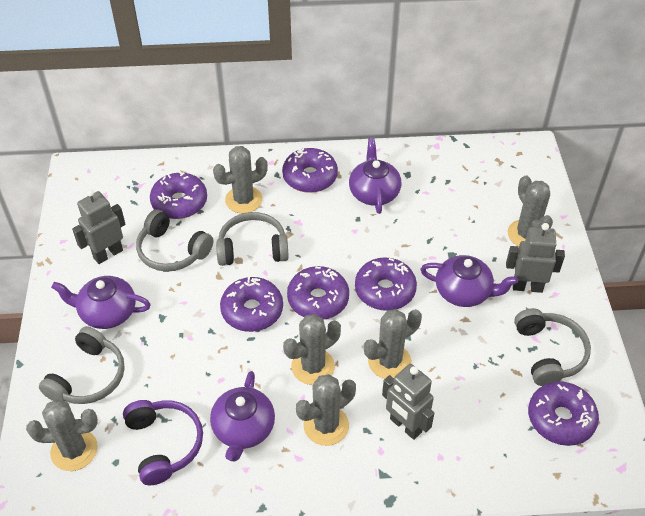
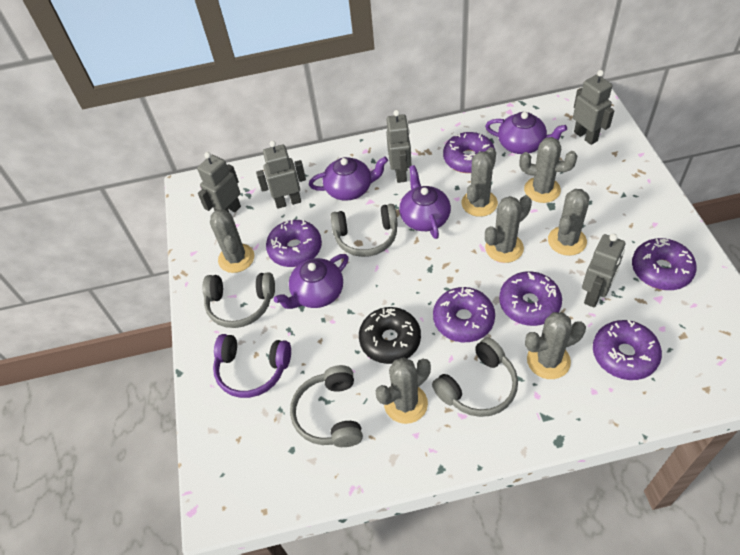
black donut: 0 -> 1
grey cactus: 6 -> 7
grey robot: 3 -> 5

